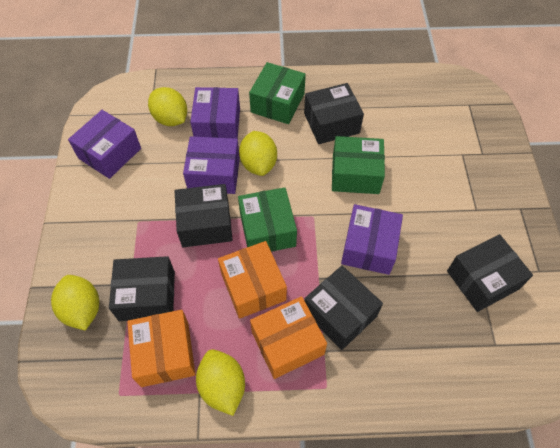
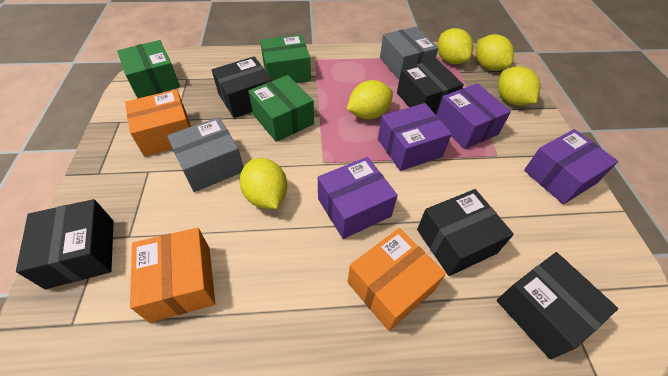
grey box: 0 -> 2
yellow lemon: 4 -> 5

